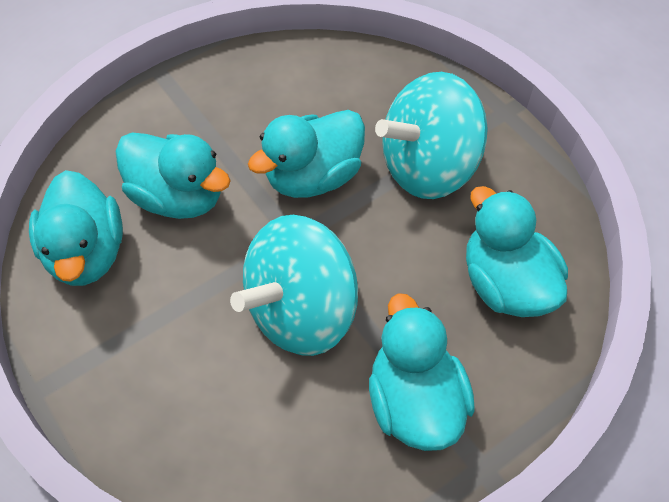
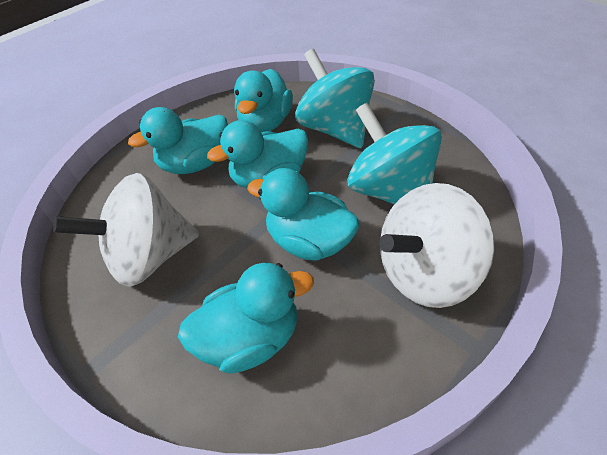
white spinning top: 0 -> 2

